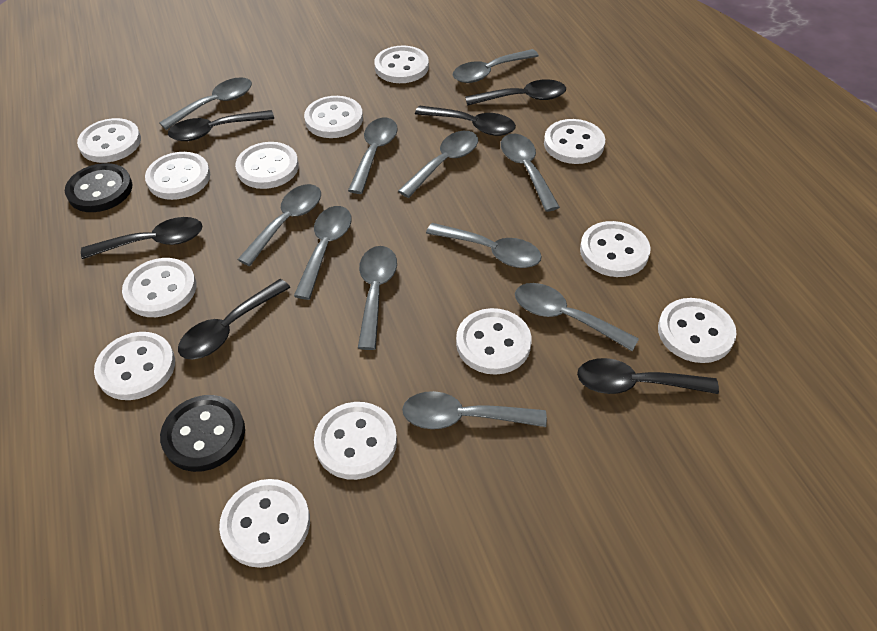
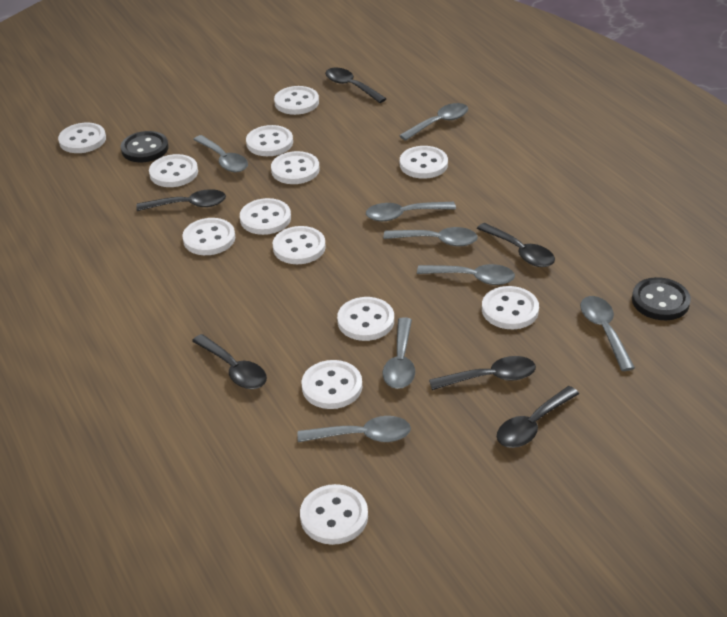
grey spoon: 11 -> 8

